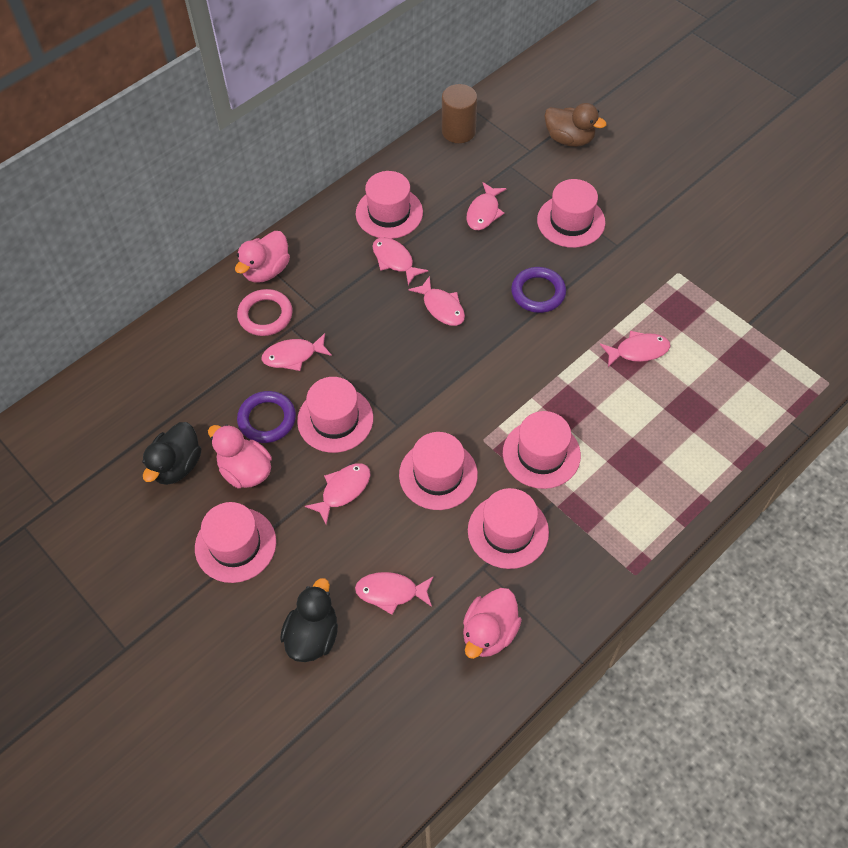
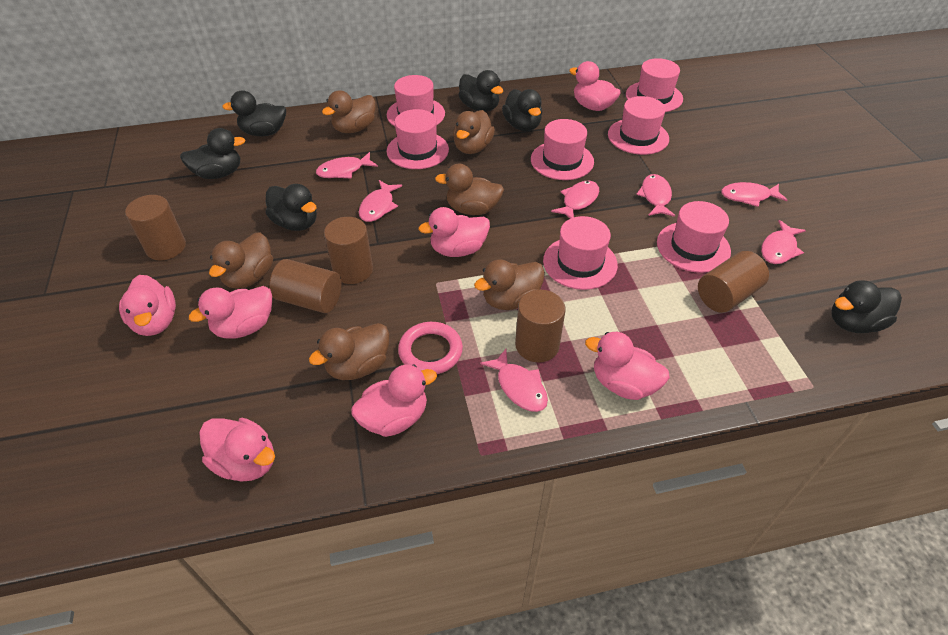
black duck: 2 -> 6
brown cylinder: 1 -> 5
brown duck: 1 -> 6
pink duck: 3 -> 7
purple ring: 2 -> 0

